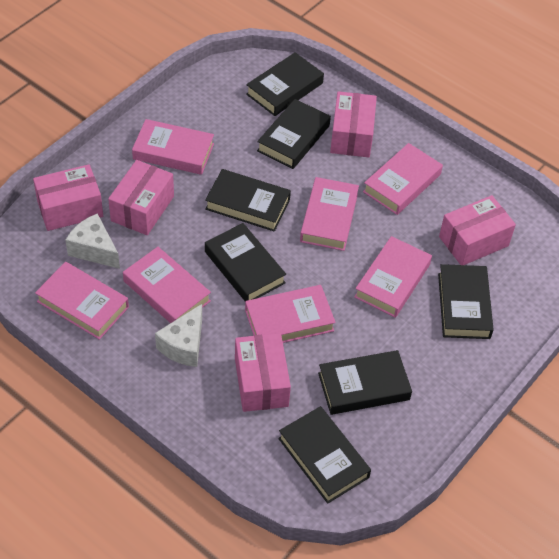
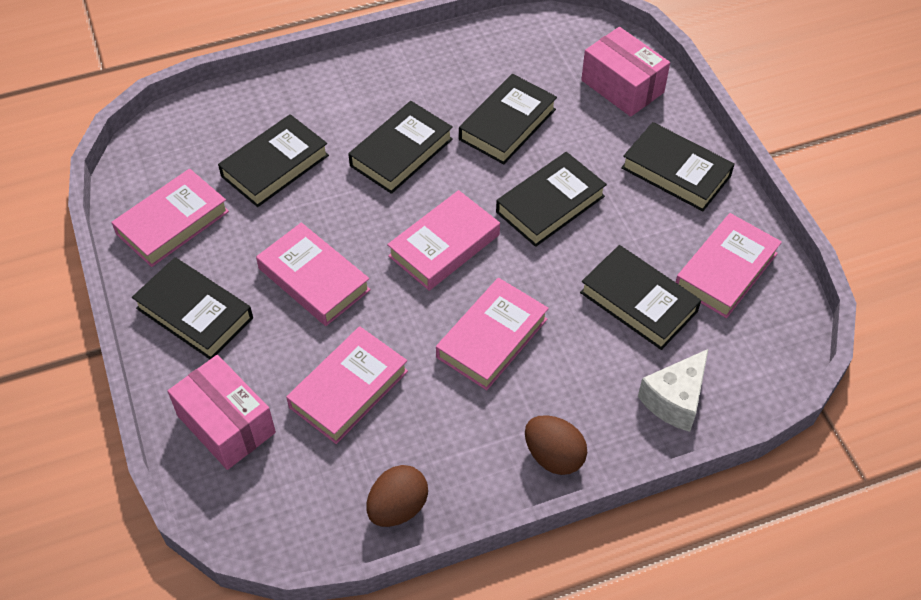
brown egg: 0 -> 2
pink book: 7 -> 6
pink box: 5 -> 2
white cheese: 2 -> 1

